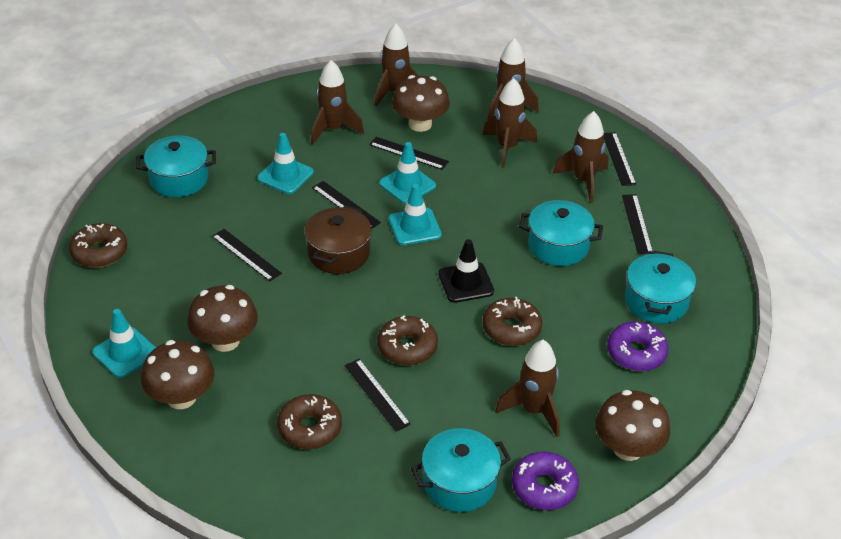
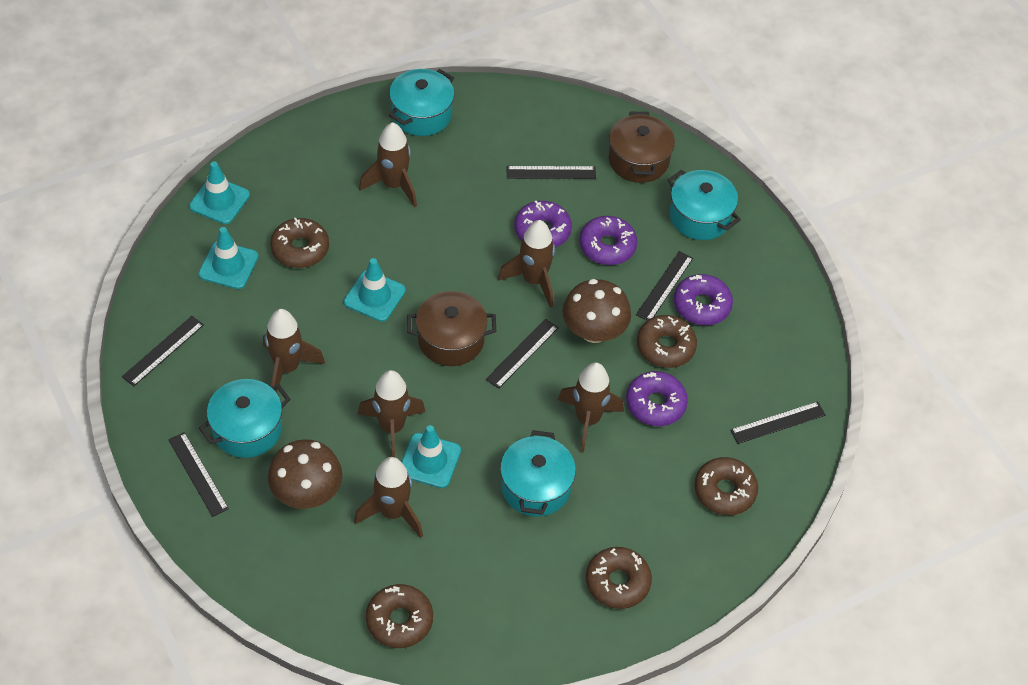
black traffic cone: 1 -> 0
brown donut: 4 -> 5
brown mushroom: 4 -> 2
brown pot: 1 -> 2
purple donut: 2 -> 4

